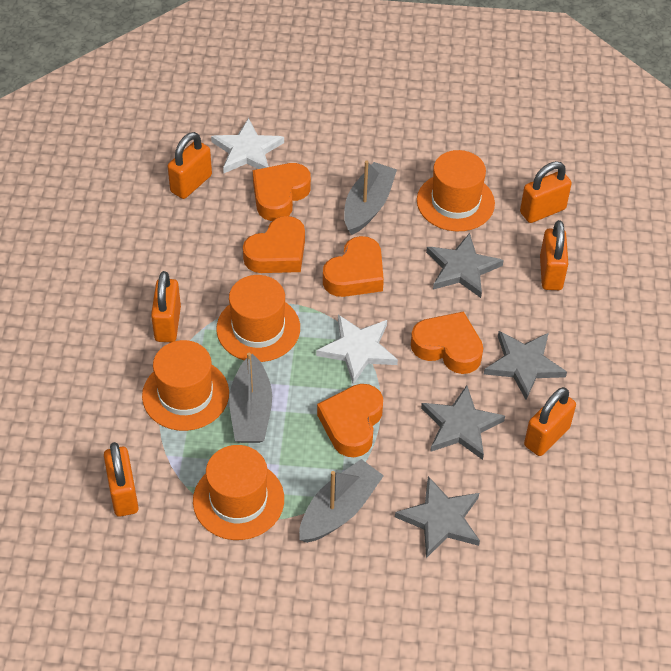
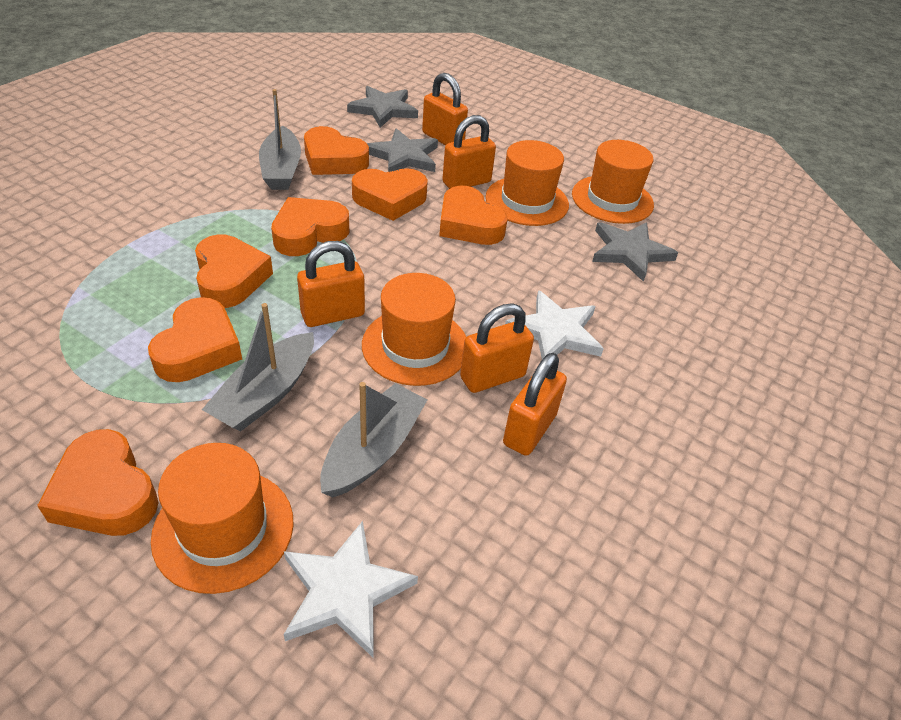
grey star: 4 -> 3
orange heart: 5 -> 7
orange padlock: 6 -> 5

